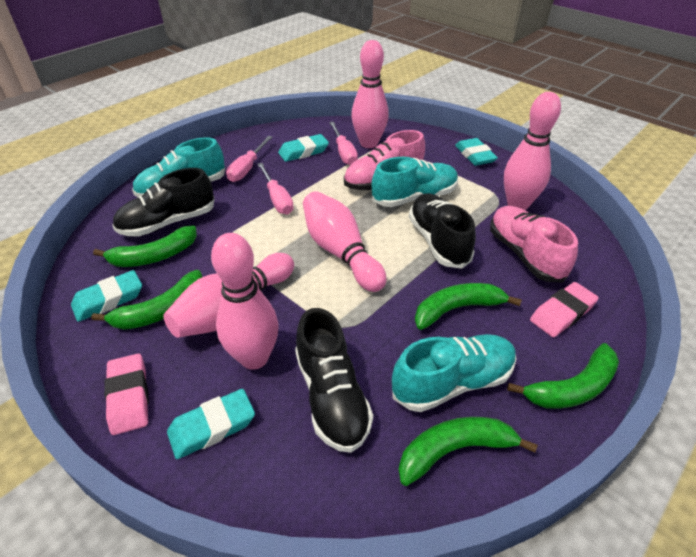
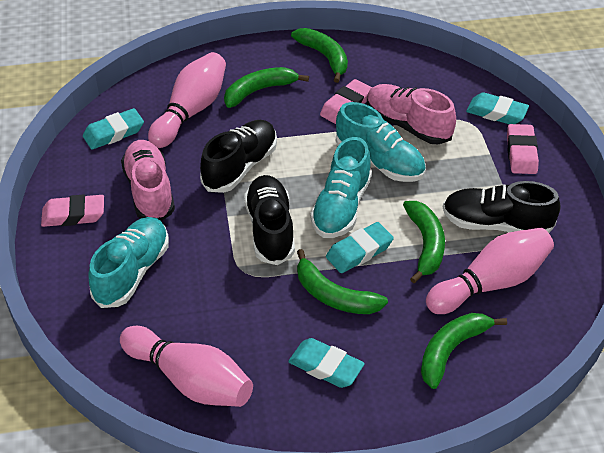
pink bowling pin: 5 -> 3
pink eraser: 2 -> 3
pink screwdriver: 3 -> 0

